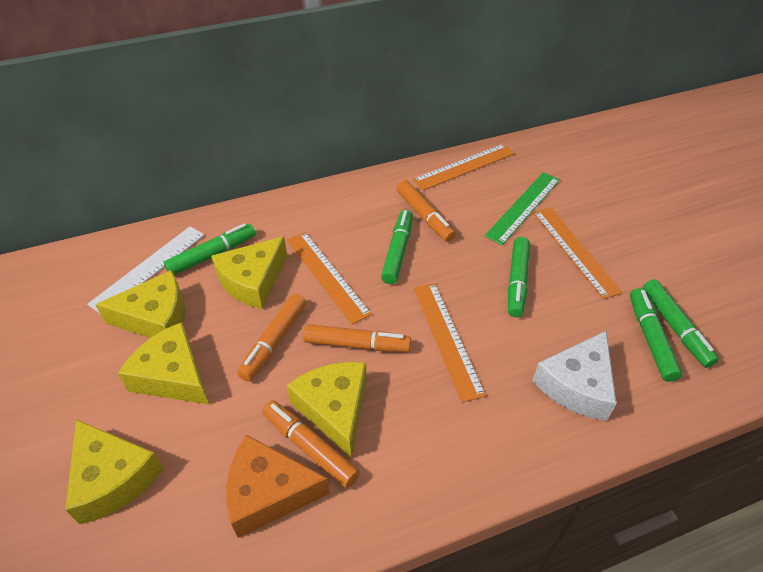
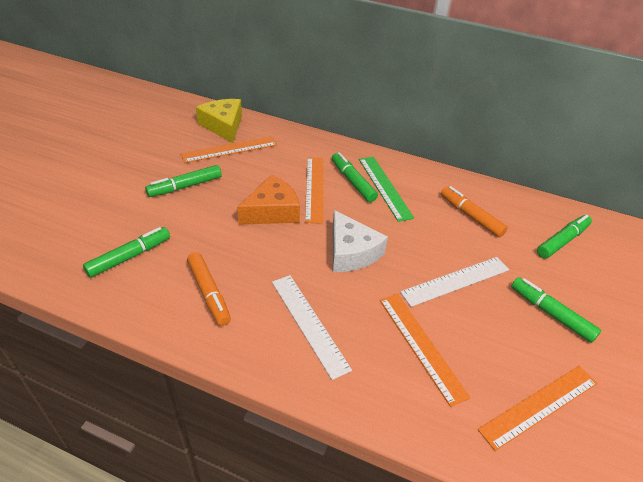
orange marker: 4 -> 2
white ruler: 1 -> 2
yellow cheese: 5 -> 1

